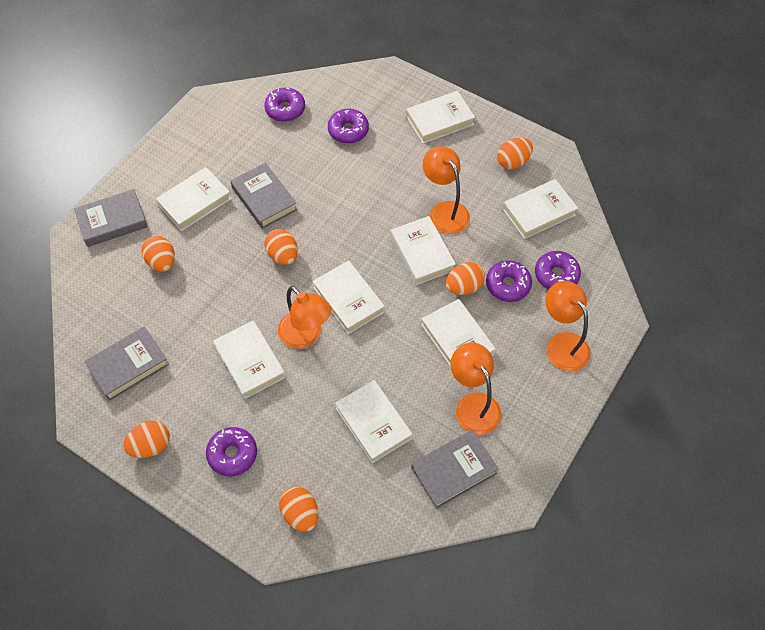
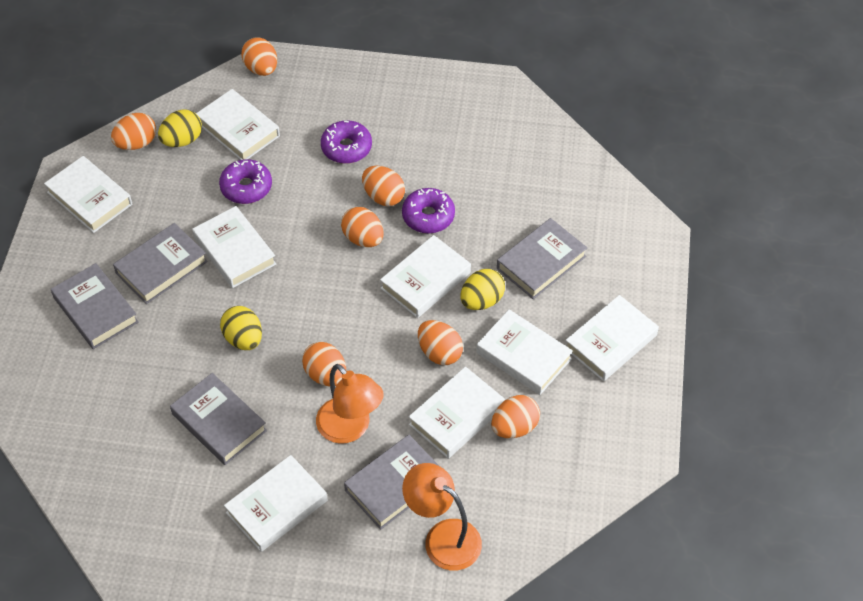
grey book: 4 -> 5
orange egg: 6 -> 7
orange lamp: 4 -> 2
purple donut: 5 -> 3
yellow egg: 0 -> 3

